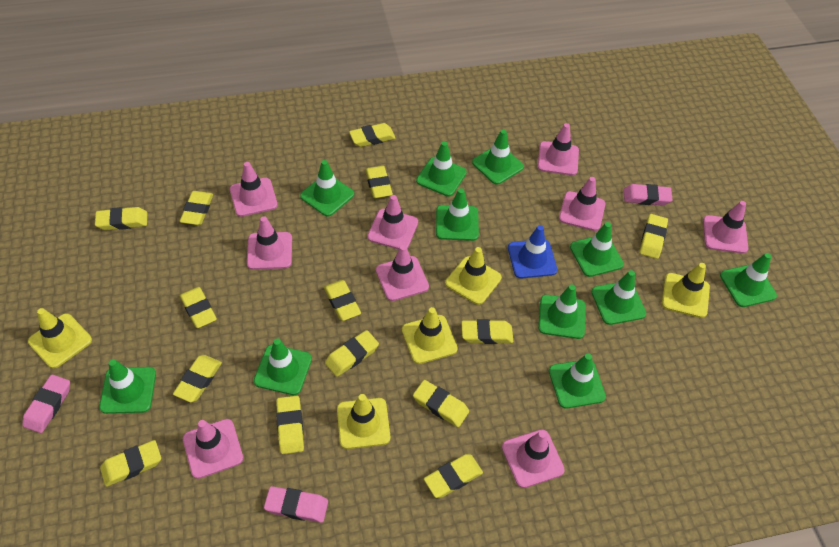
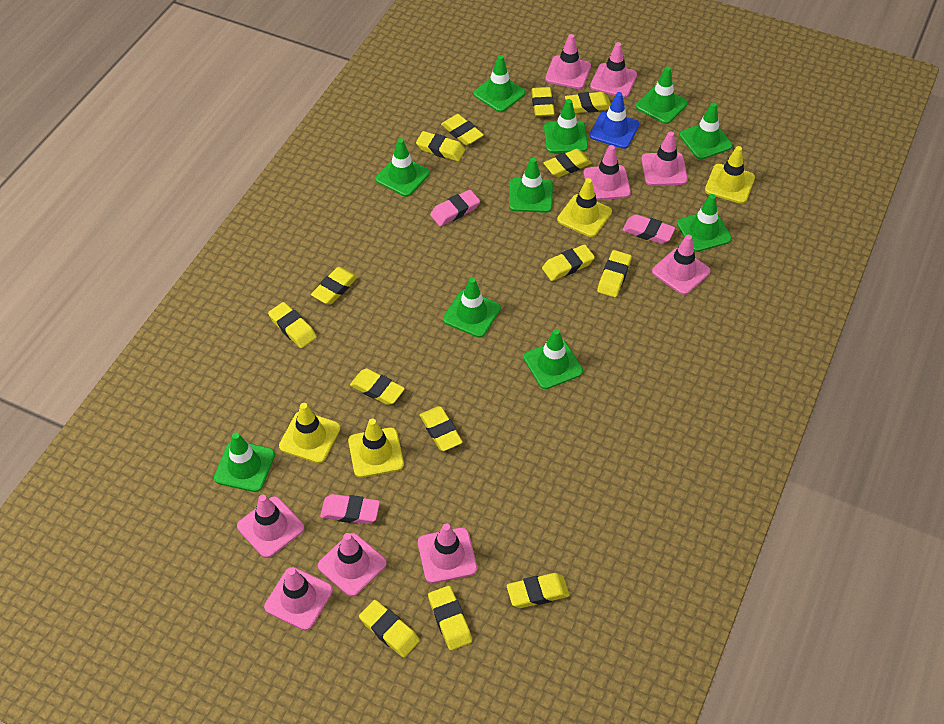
green traffic cone: 11 -> 10
yellow traffic cone: 5 -> 4

